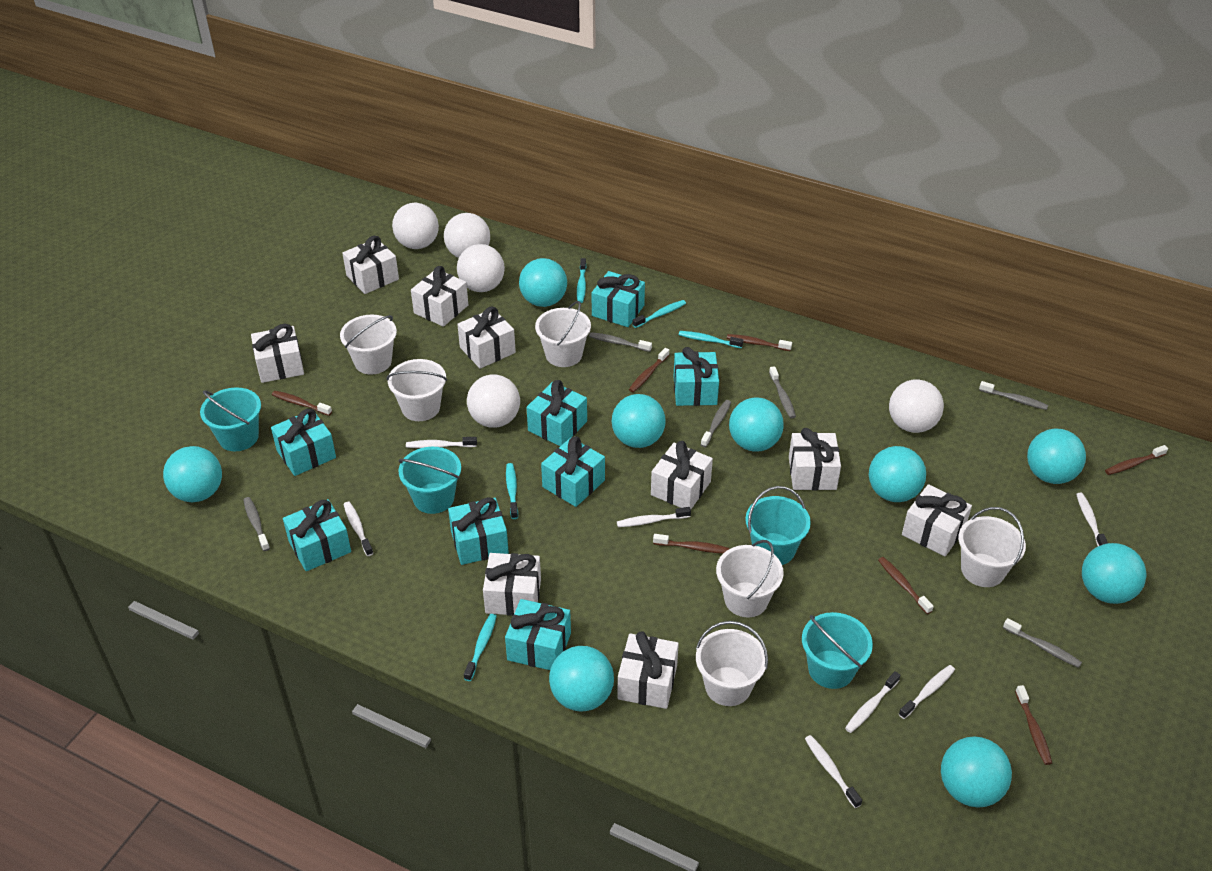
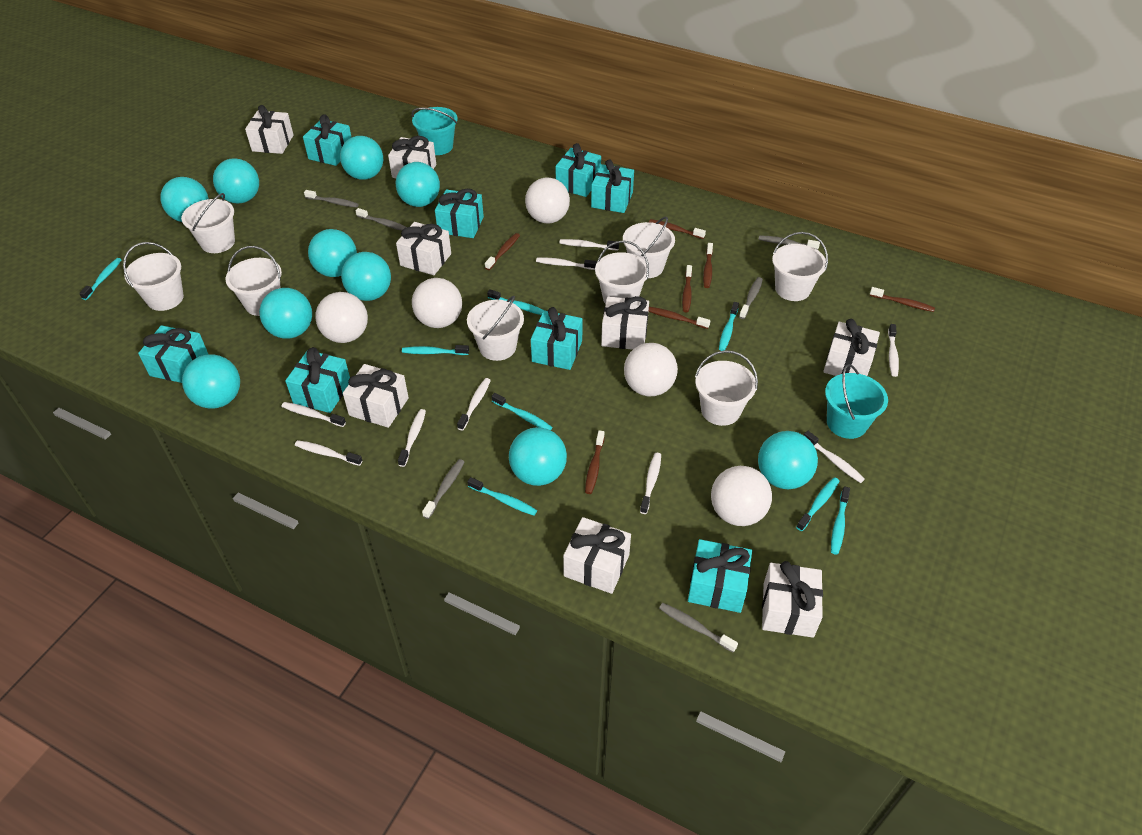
turquoise ball: 9 -> 10
turquoise bucket: 4 -> 2
turquoise toothbrush: 5 -> 8
white bucket: 6 -> 8
white gift: 9 -> 8
white toothbrush: 7 -> 9

